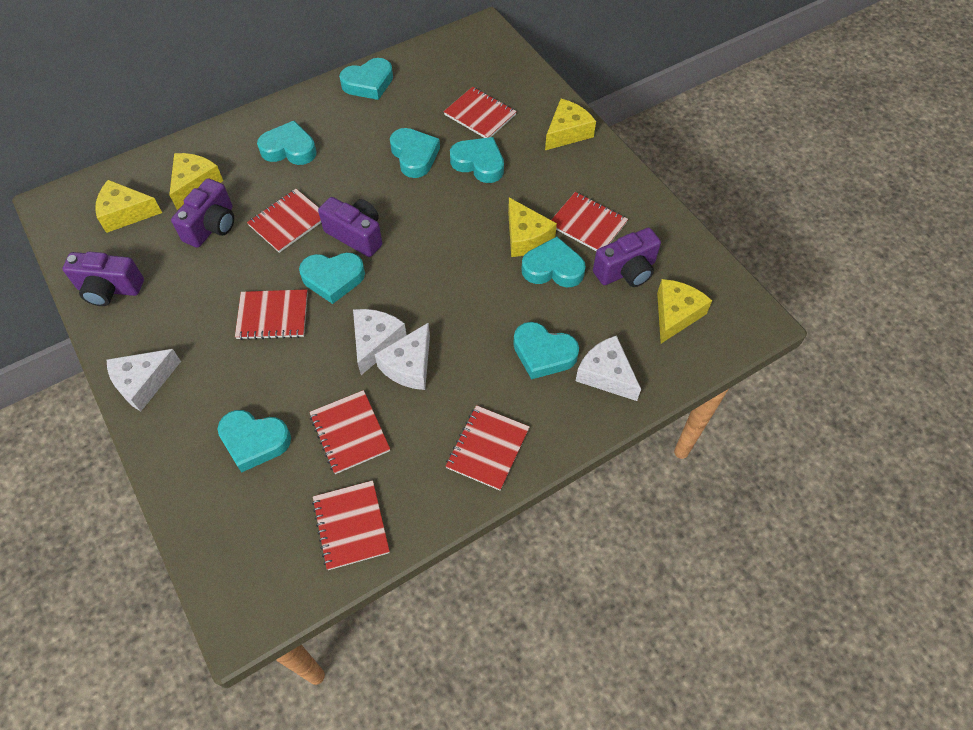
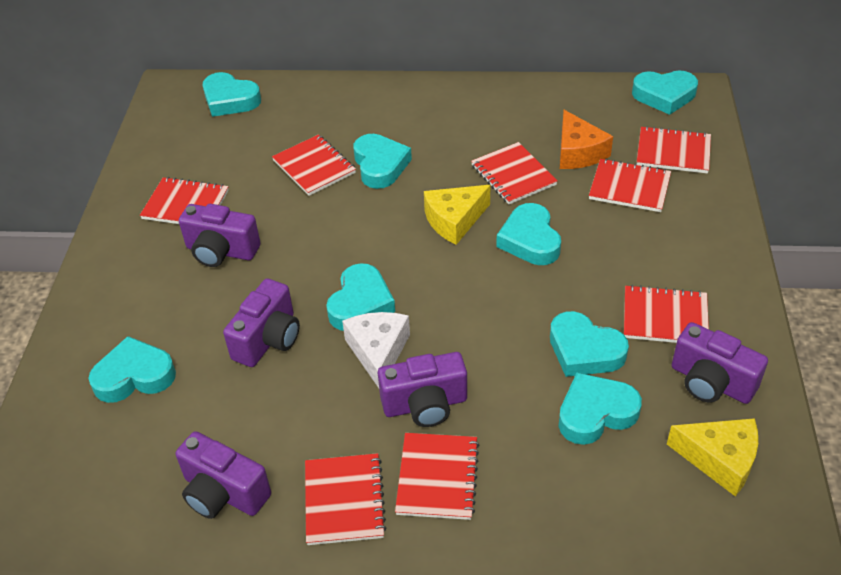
orange cheese: 0 -> 1
purple camera: 4 -> 5
red notebook: 7 -> 8
white cheese: 4 -> 1
yellow cheese: 5 -> 2

